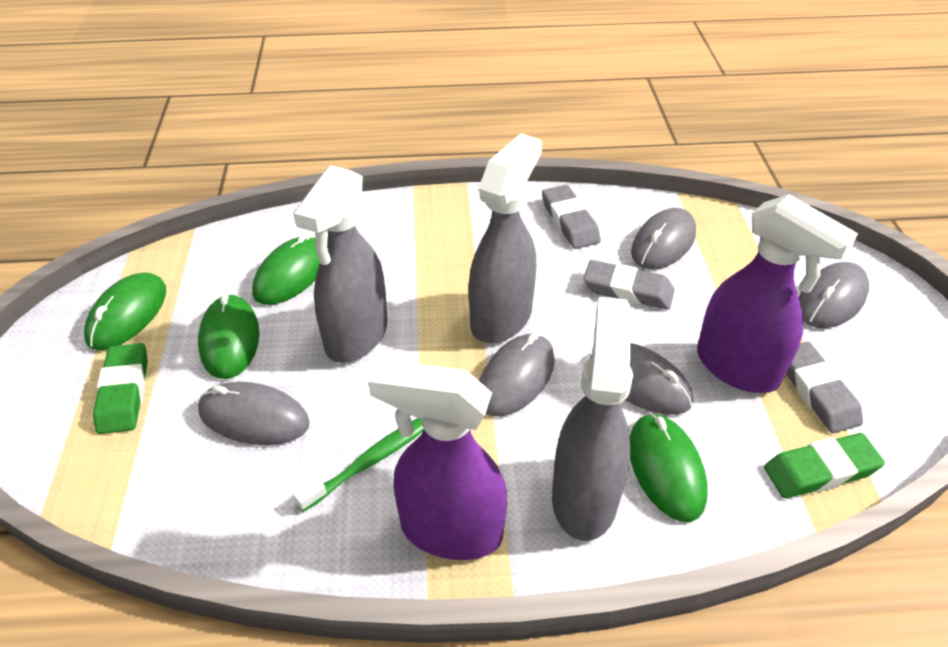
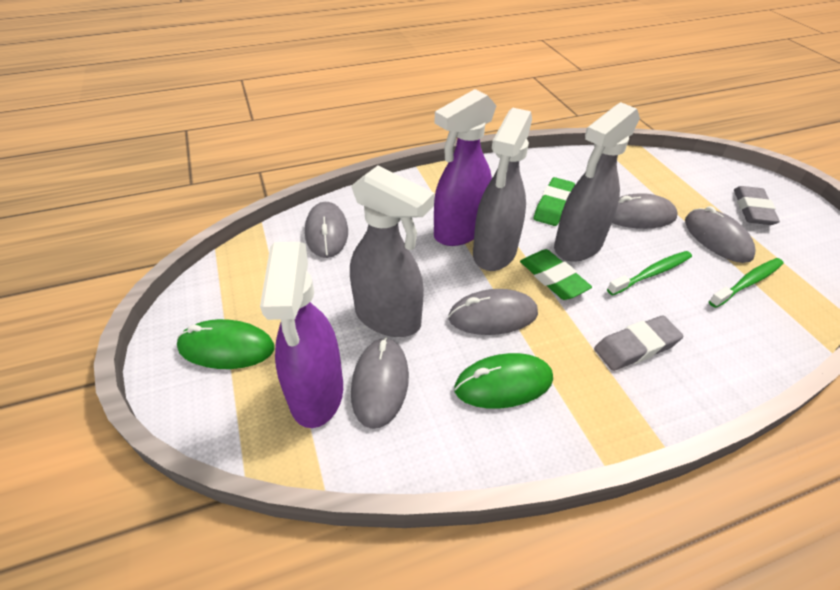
green mouse: 4 -> 2
green toothbrush: 1 -> 2
grey eraser: 3 -> 2

